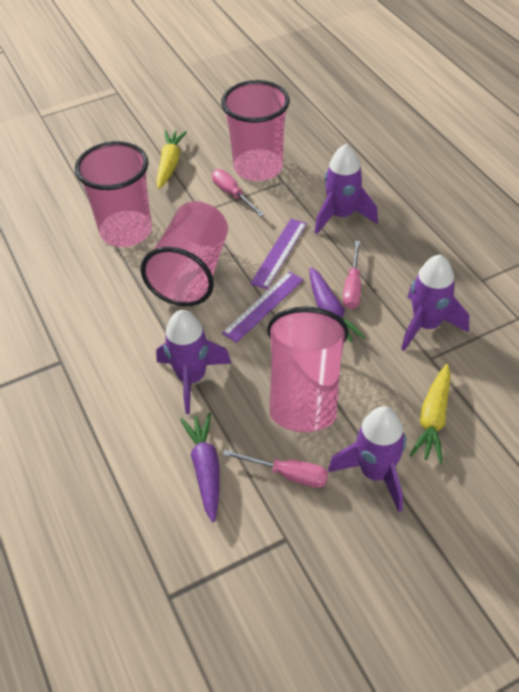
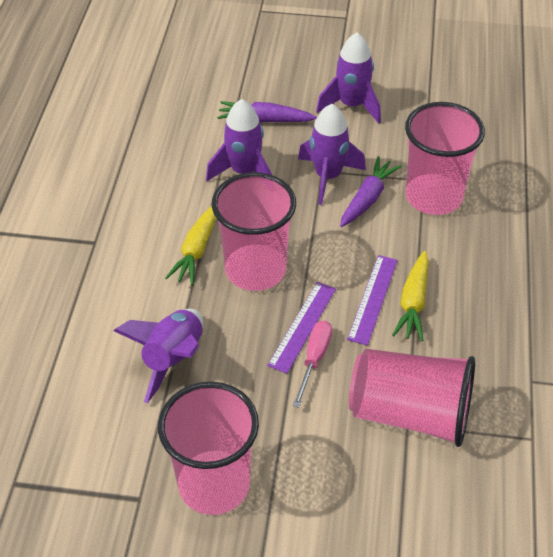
pink screwdriver: 3 -> 1

